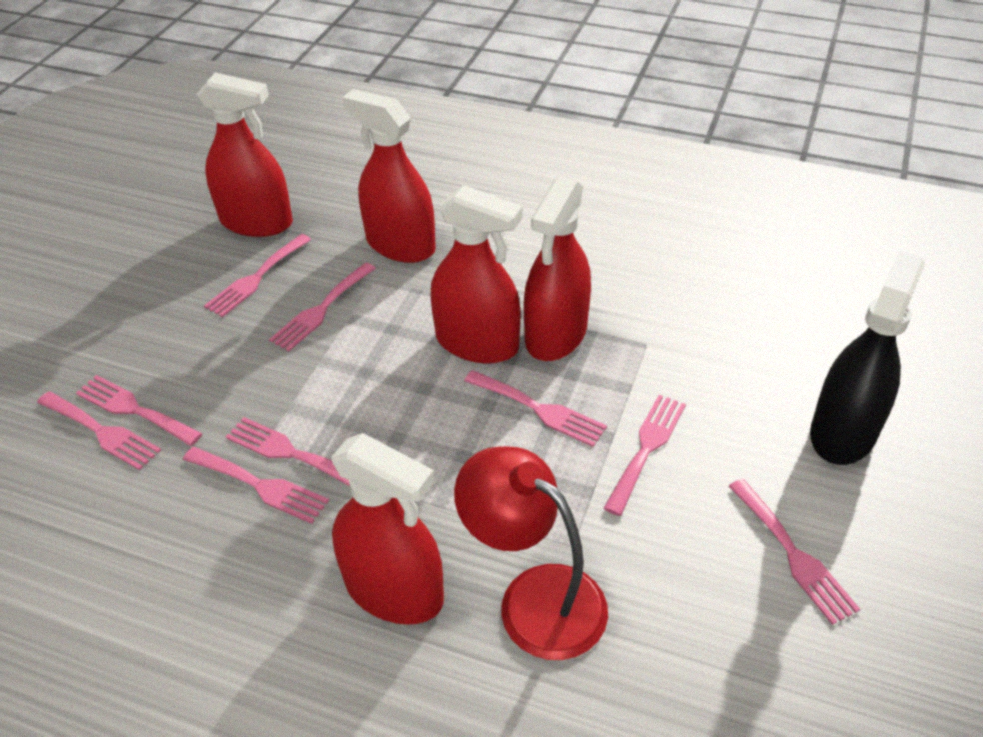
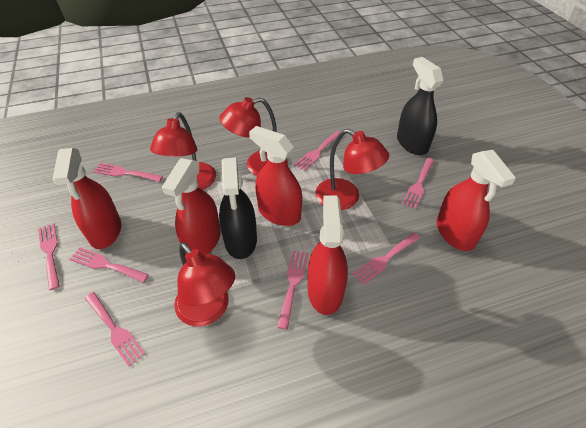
black spray bottle: 1 -> 2
pink fork: 9 -> 8
red lamp: 1 -> 4

